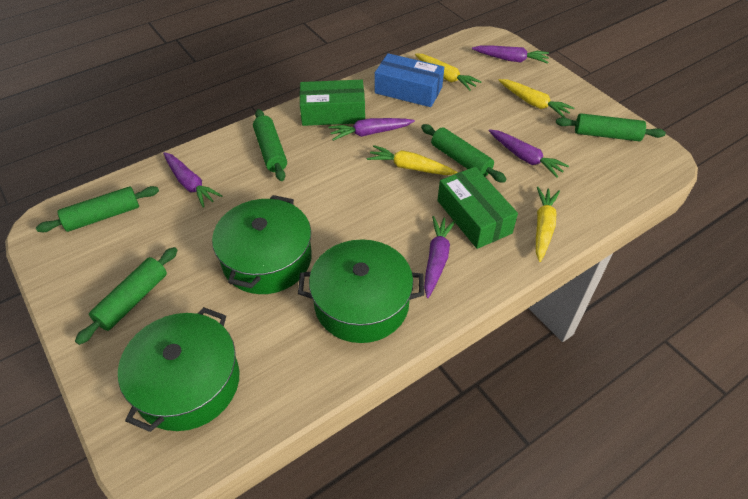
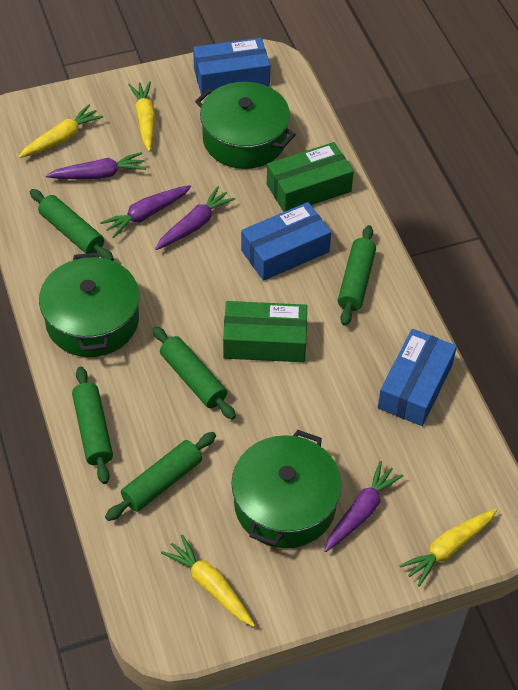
blue box: 1 -> 3
purple carrot: 5 -> 4

